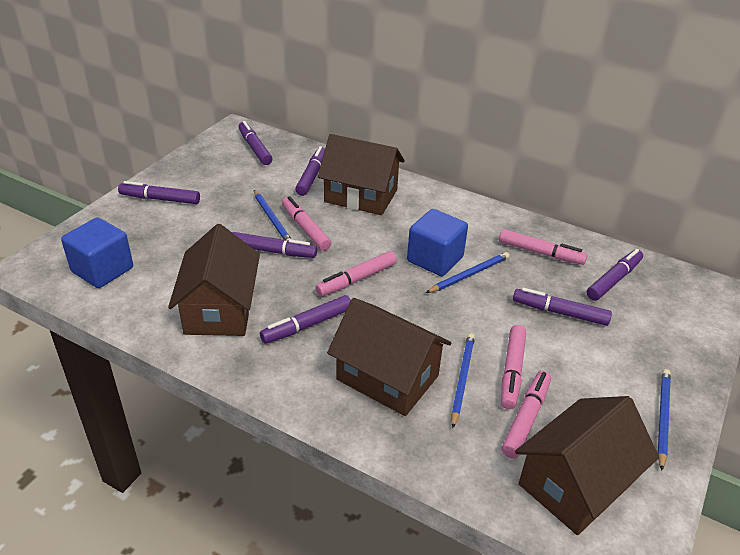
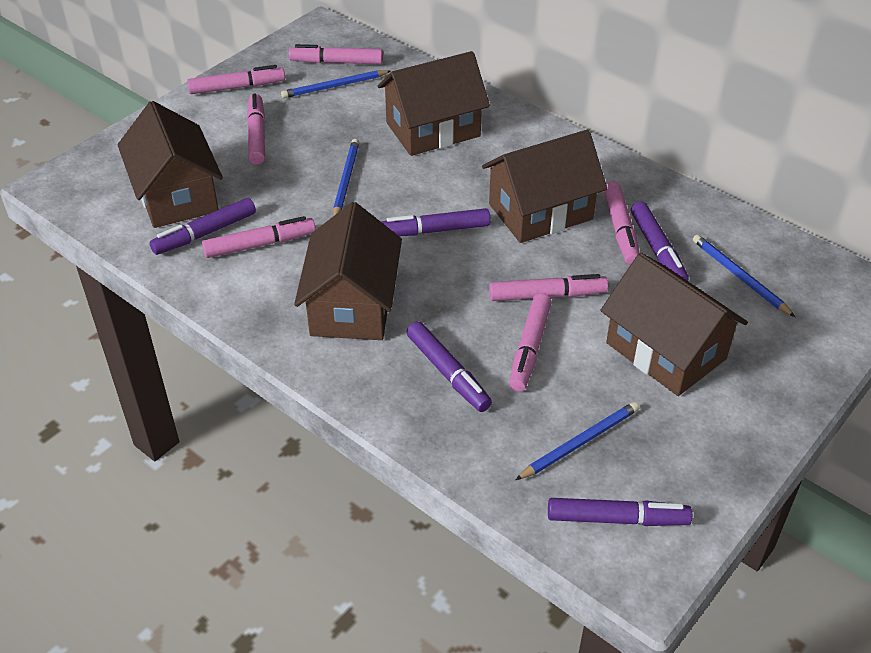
blue cube: 2 -> 0
brown house: 4 -> 5
pink marker: 5 -> 7
purple marker: 7 -> 5

